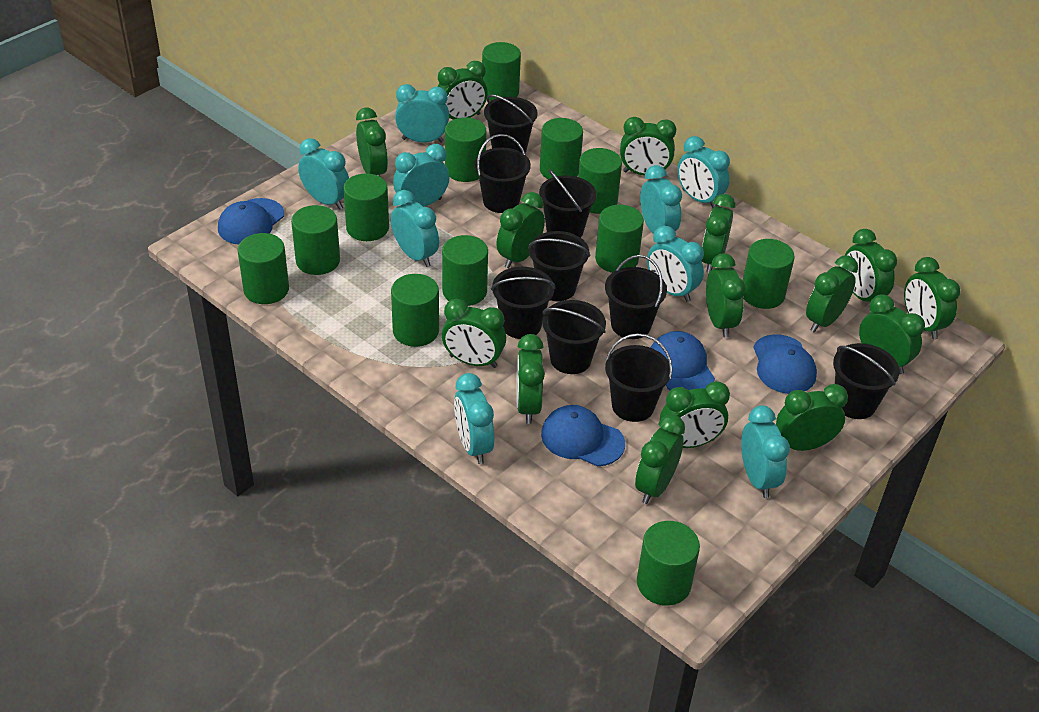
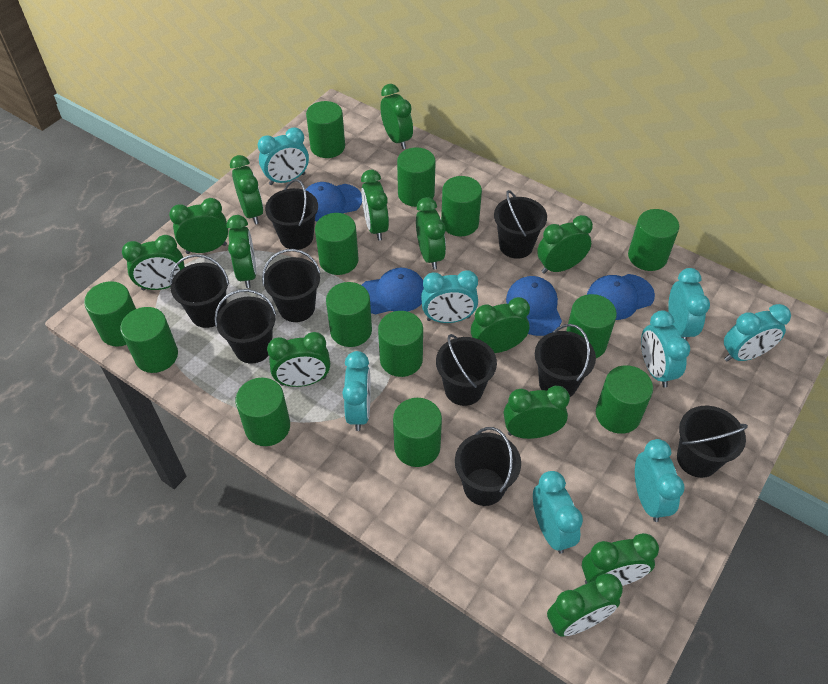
green clock: 15 -> 13
green cylinder: 12 -> 13
turquoise clock: 9 -> 8

